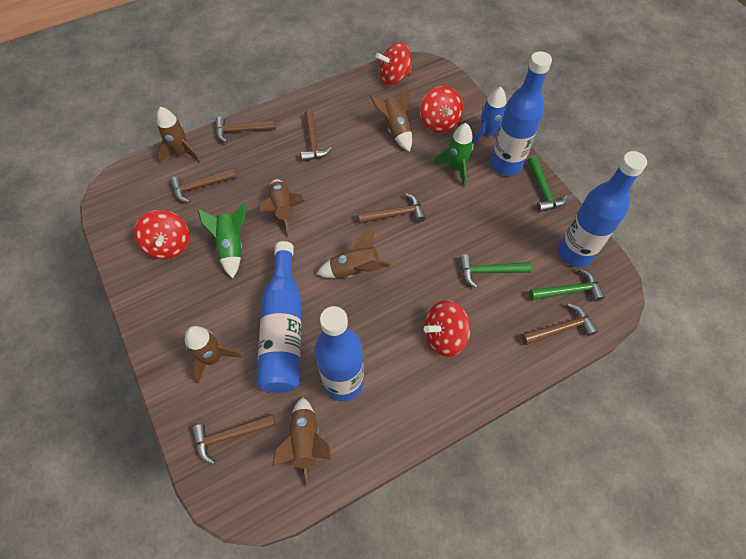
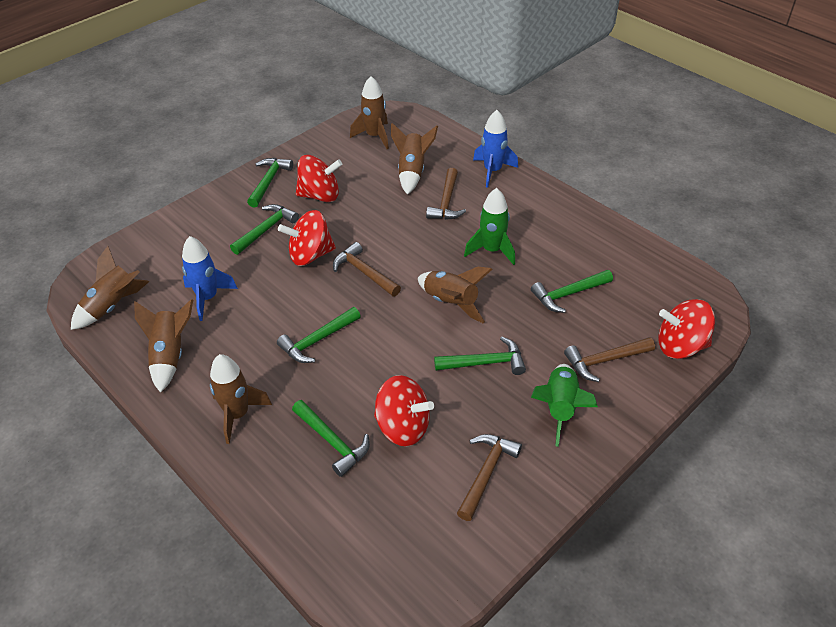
blue bottle: 4 -> 0
blue rocket: 1 -> 2
brown hammer: 6 -> 4
green hammer: 3 -> 6

